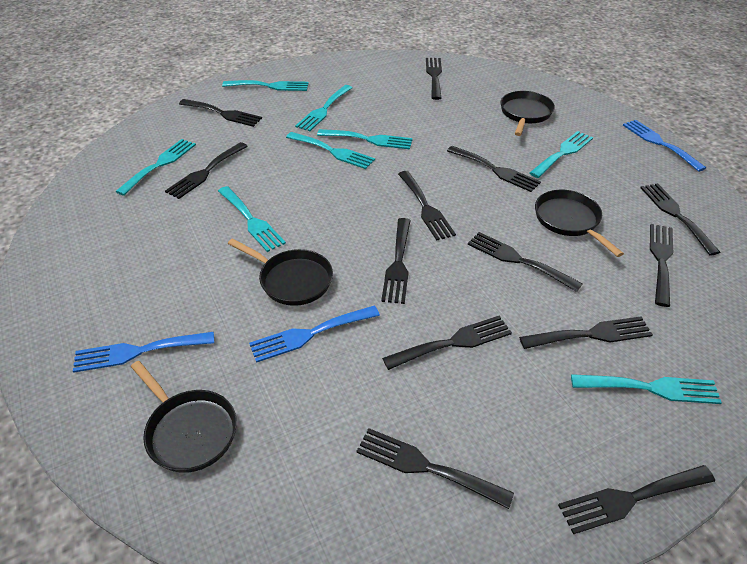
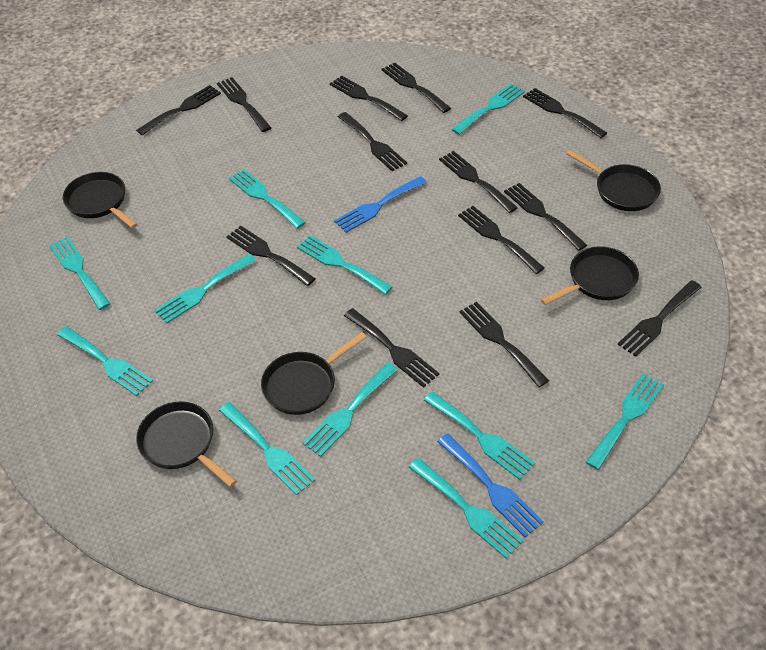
black pan: 4 -> 5
blue fork: 3 -> 2
turquoise fork: 8 -> 11

